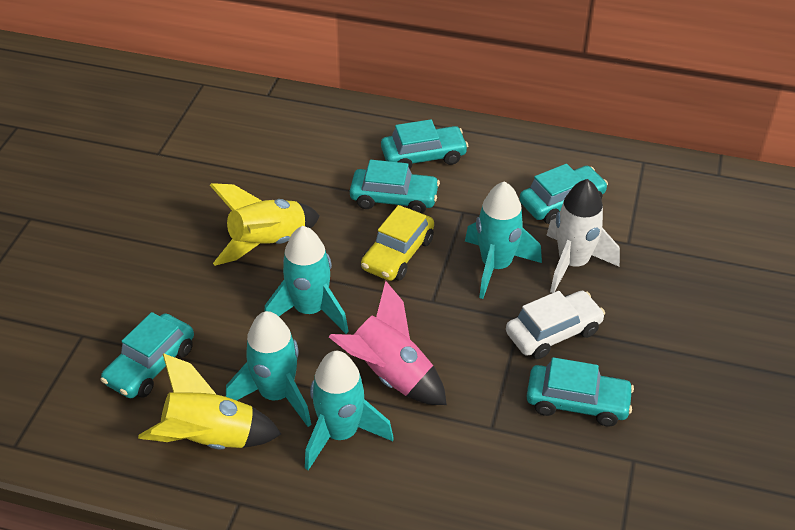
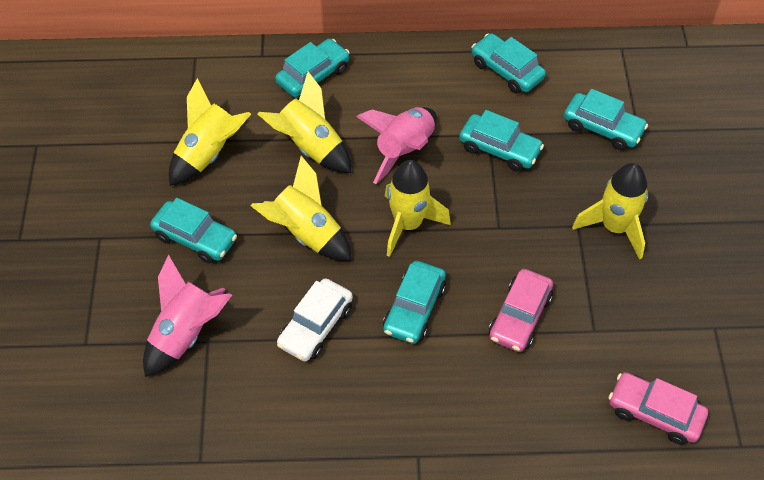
pink car: 0 -> 2
pink rocket: 1 -> 2
turquoise car: 5 -> 6
turquoise rocket: 4 -> 0
white rocket: 1 -> 0
yellow car: 1 -> 0
yellow rocket: 2 -> 5

